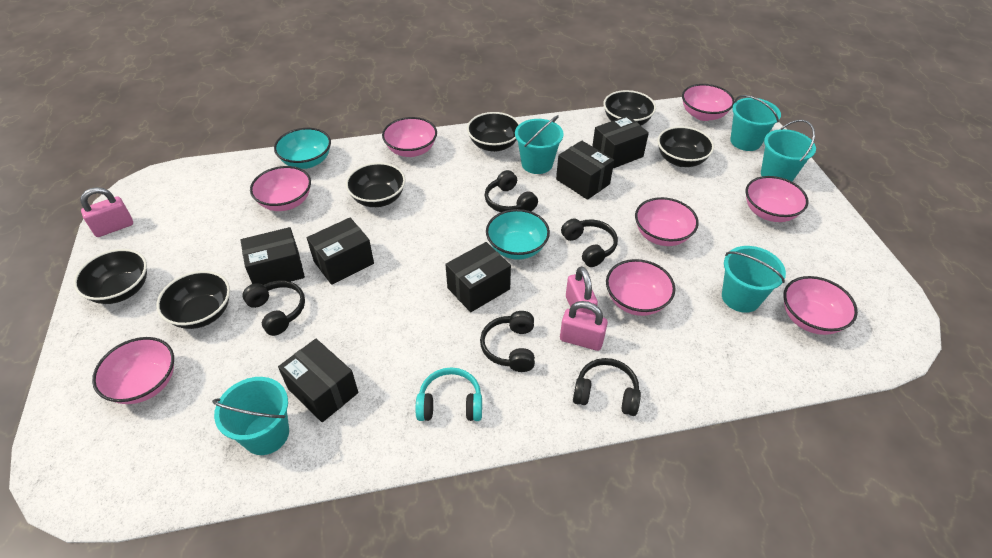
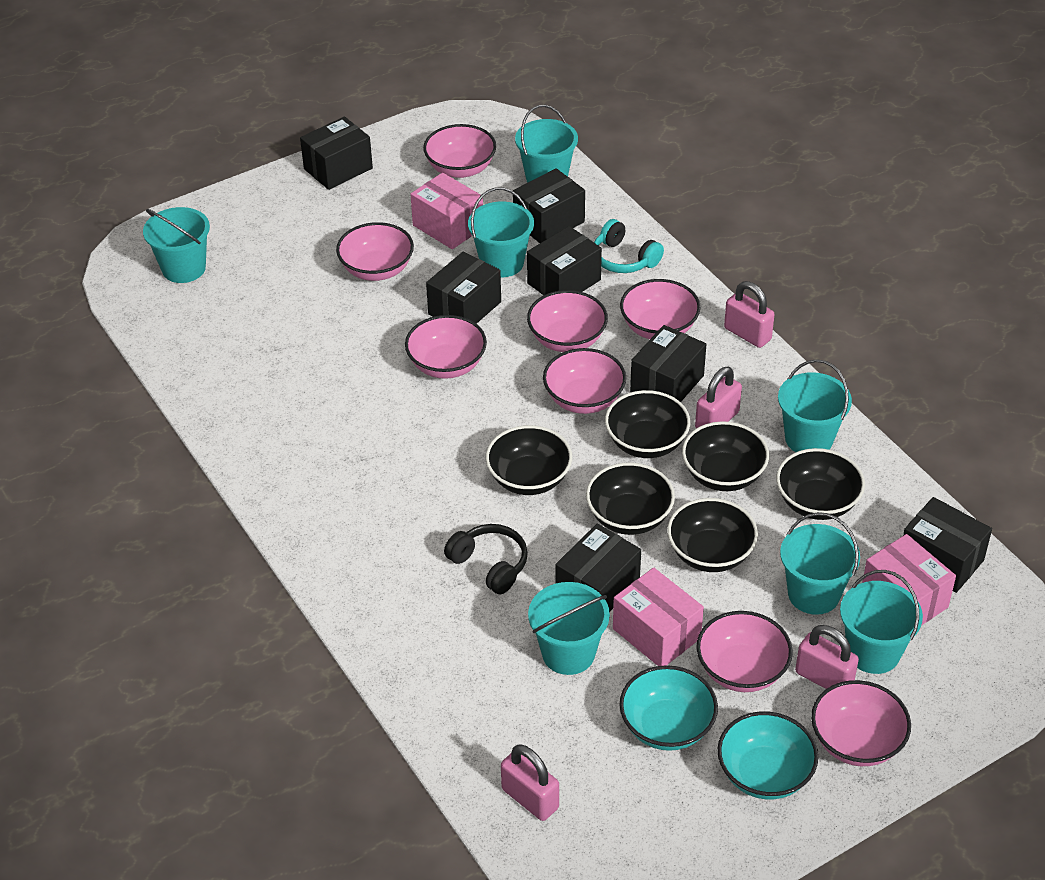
black box: 6 -> 7
black headphones: 5 -> 1
pink box: 0 -> 3
pink padlock: 3 -> 4
turquoise bucket: 5 -> 7

